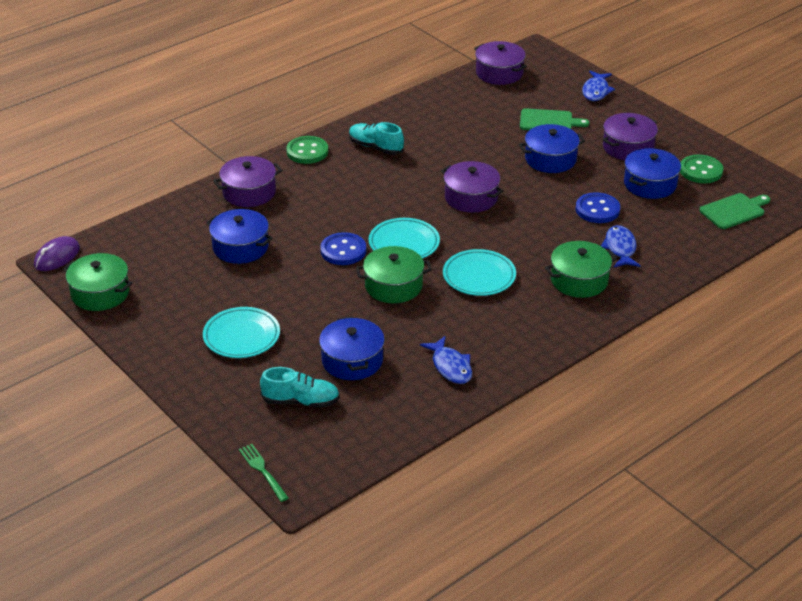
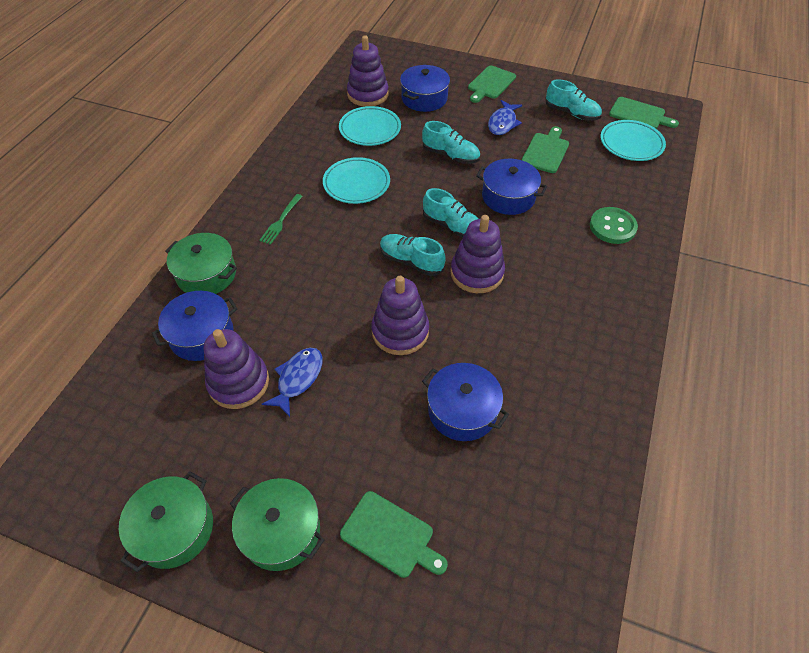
blue button: 2 -> 0
blue fish: 3 -> 2
green button: 2 -> 1
green cutting board: 2 -> 4
purple mouse: 1 -> 0
purple pot: 4 -> 0
purple stacking toy: 0 -> 4
turquoise shoe: 2 -> 4

